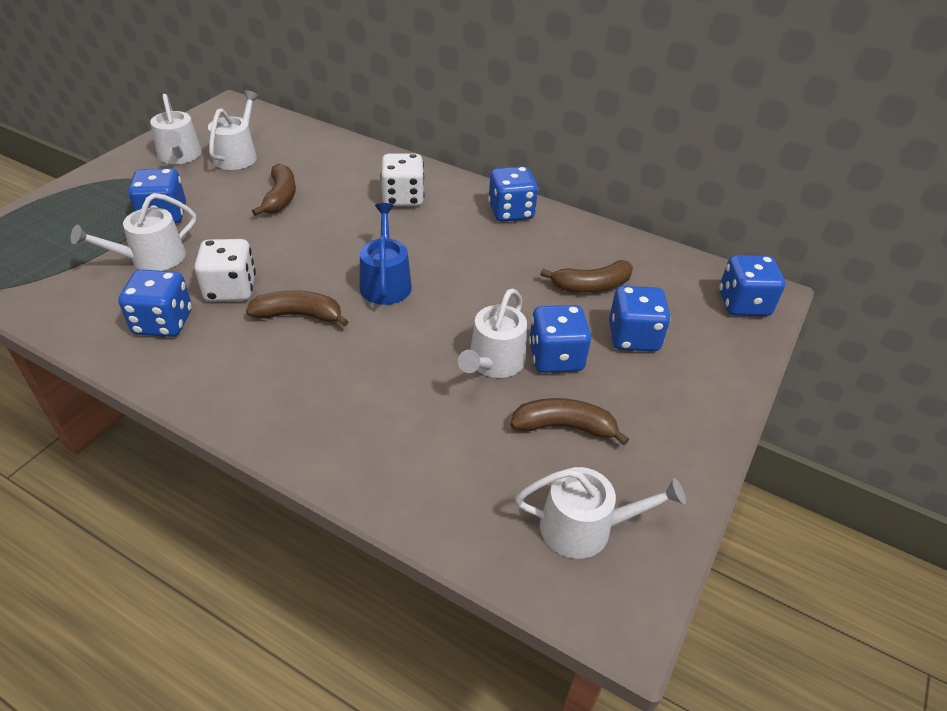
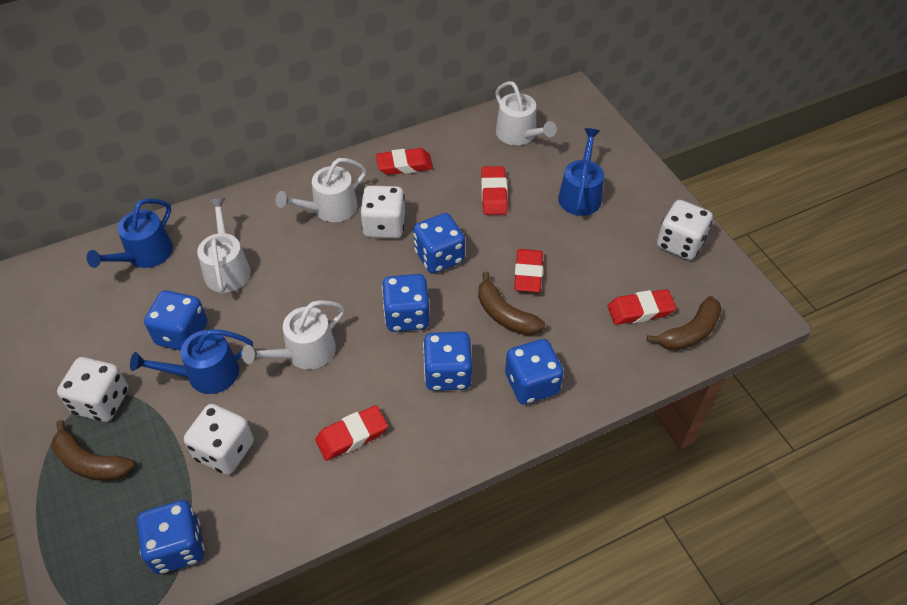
blue watering can: 1 -> 3
brown banana: 4 -> 3
red eraser: 0 -> 5
white dice: 2 -> 4
white watering can: 5 -> 4

